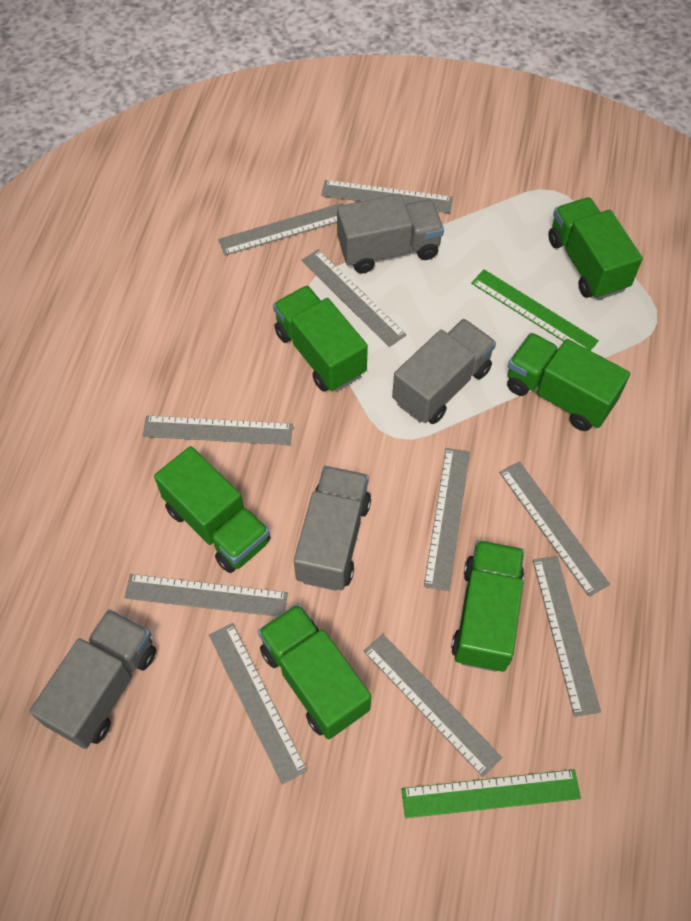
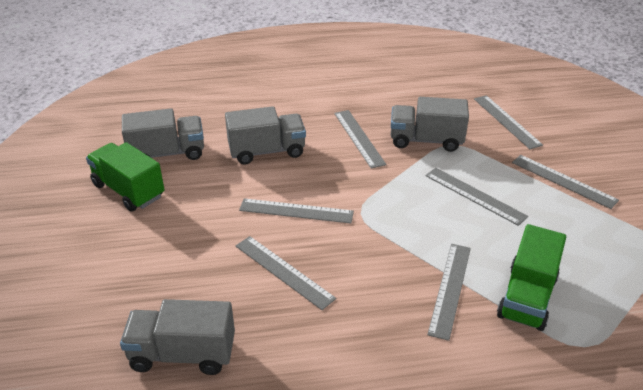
green ruler: 2 -> 0
green truck: 6 -> 2
grey ruler: 10 -> 7

